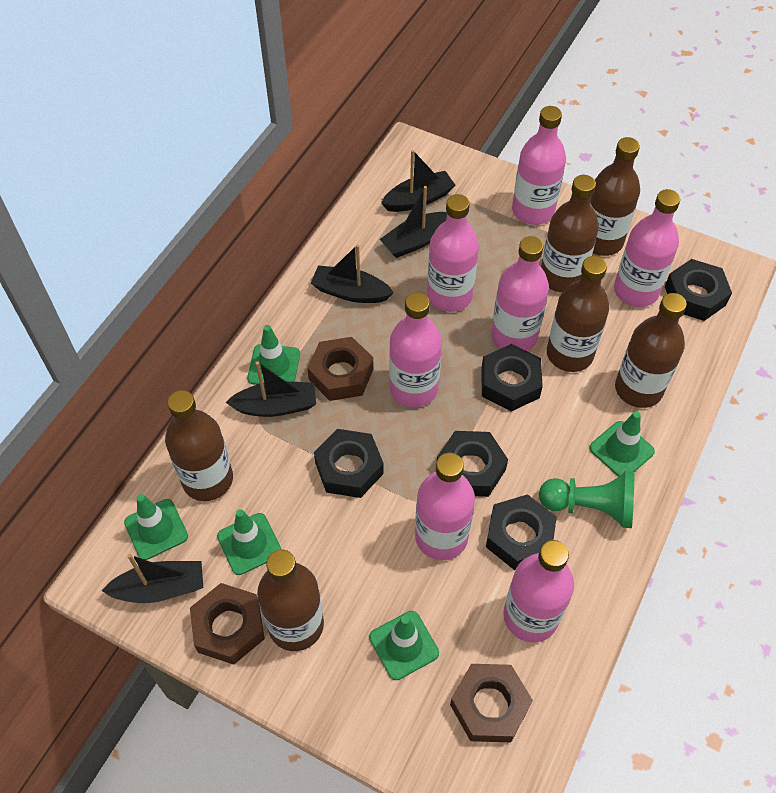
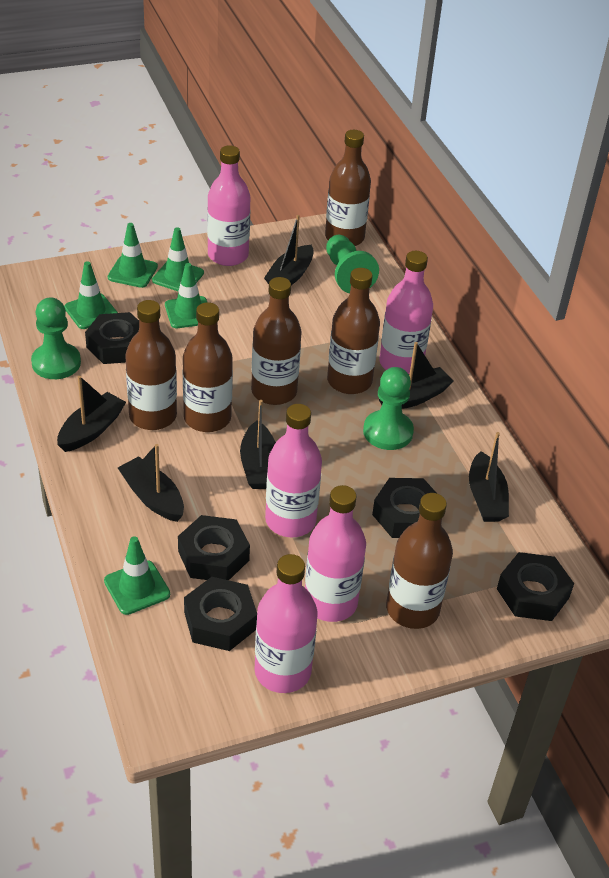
black boat: 5 -> 6
brown nut: 3 -> 0
green pawn: 1 -> 3
pink bottle: 7 -> 5

